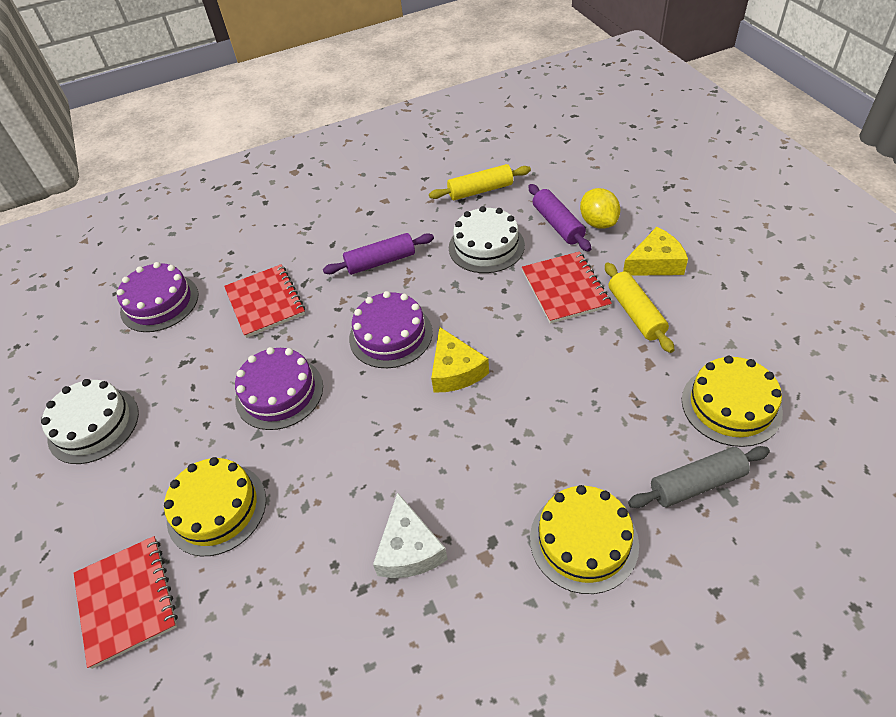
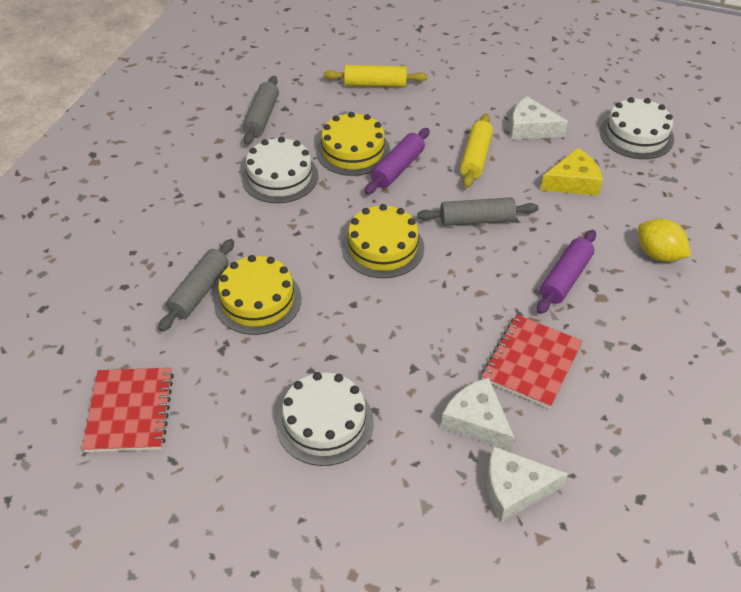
grey rolling pin: 1 -> 3
purple cake: 3 -> 0
red notebook: 3 -> 2
white cake: 2 -> 3
white cheese: 1 -> 3
yellow cheese: 2 -> 1

